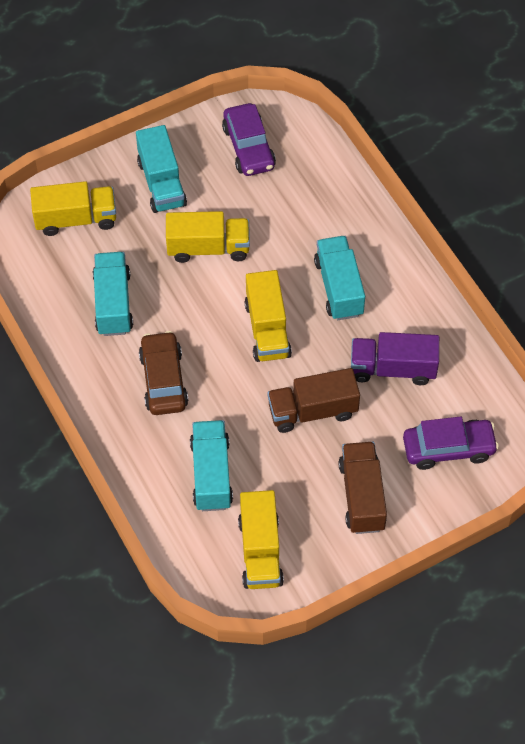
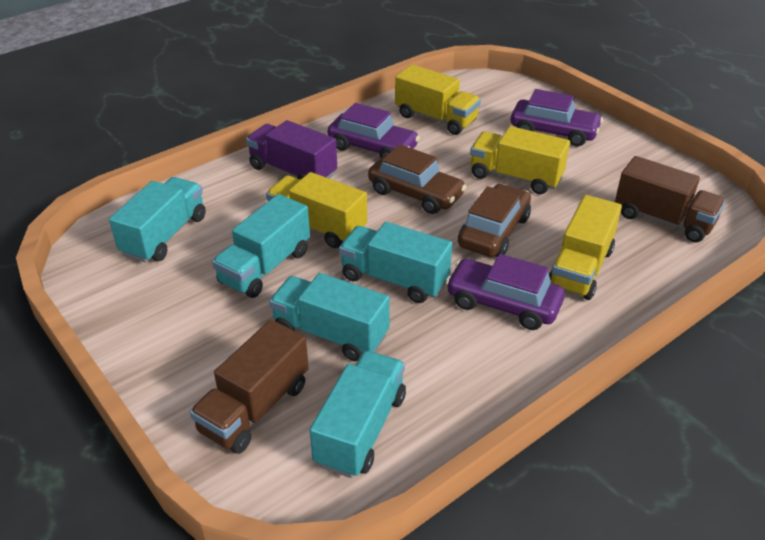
brown car: 1 -> 2
purple car: 2 -> 3
turquoise truck: 4 -> 5

